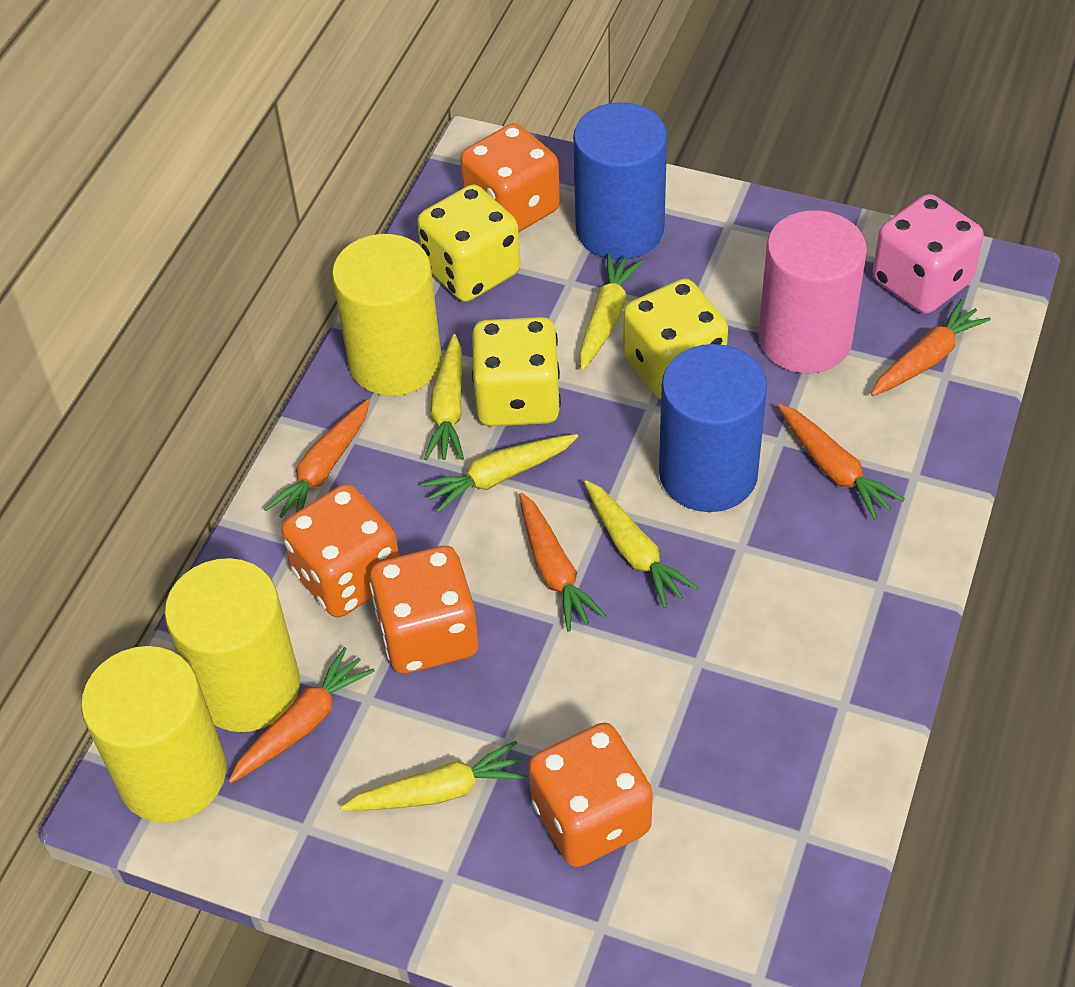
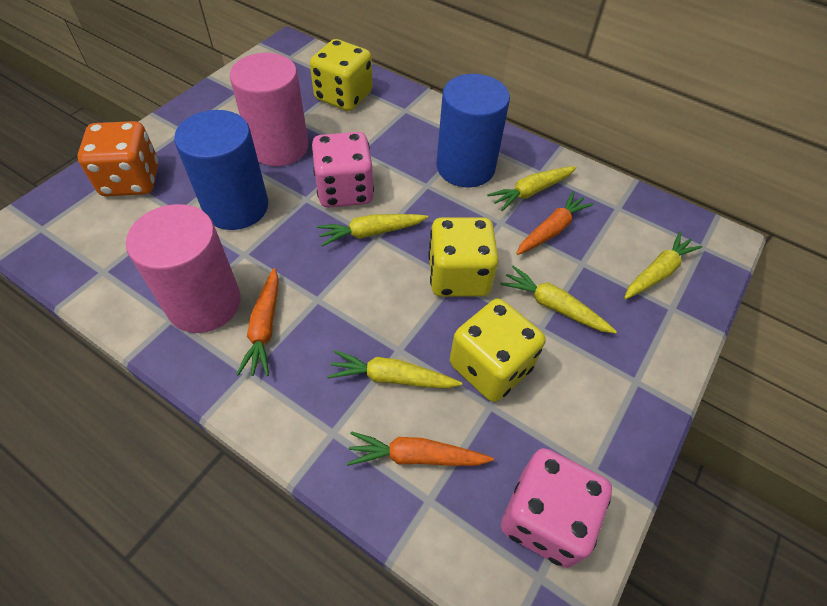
orange carrot: 5 -> 3
orange dice: 4 -> 1
pink cylinder: 1 -> 2
pink dice: 1 -> 2
yellow cylinder: 3 -> 0

